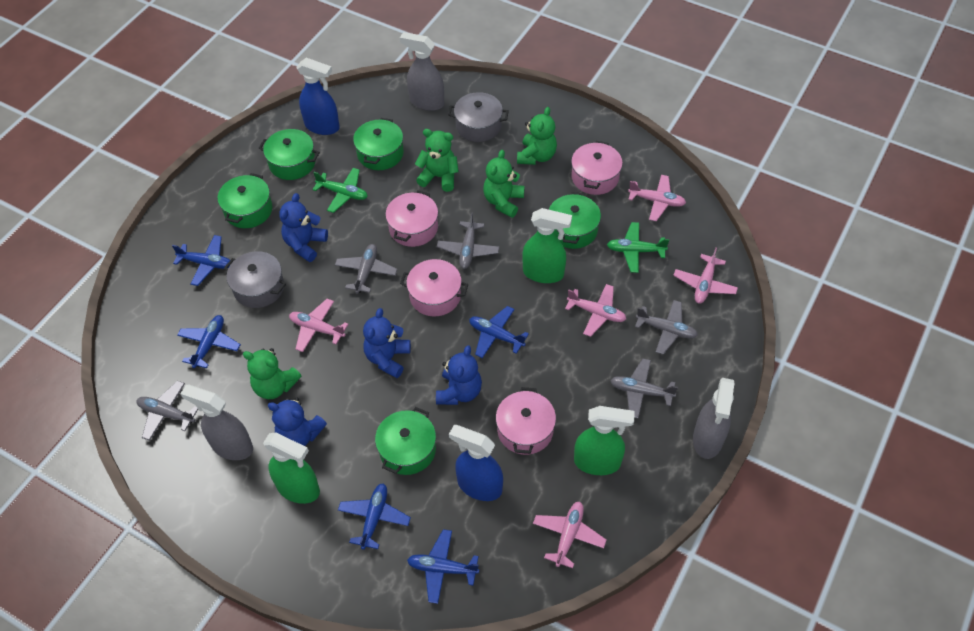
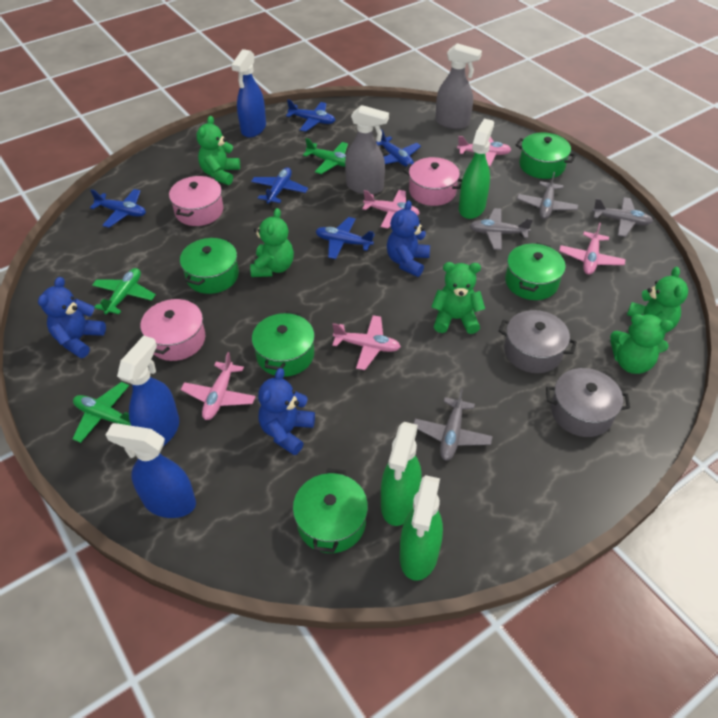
blue spray bottle: 2 -> 3
blue teddy bear: 4 -> 3
green plane: 2 -> 3
green teddy bear: 4 -> 5
grey plane: 5 -> 4
grey spray bottle: 3 -> 2
pink pot: 4 -> 3

